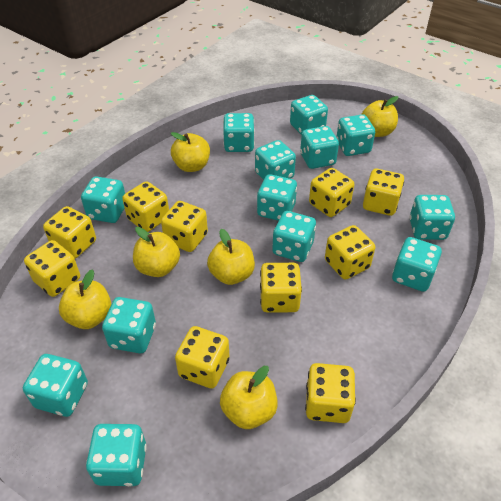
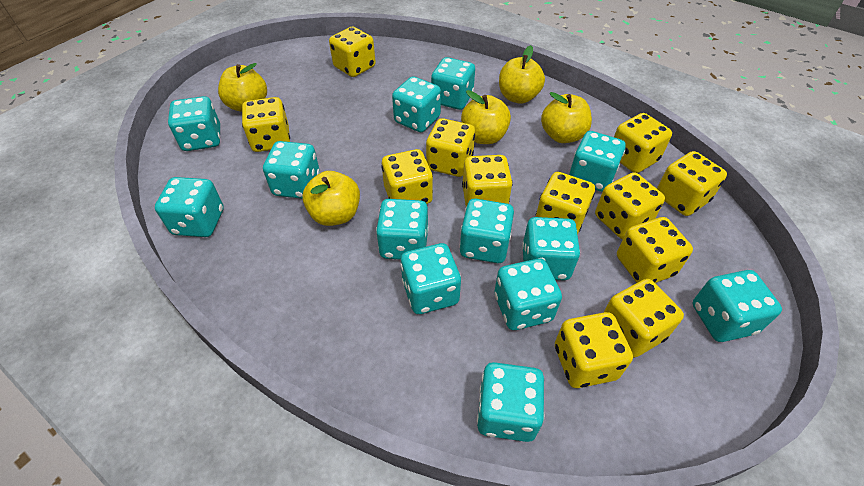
yellow apple: 6 -> 5
yellow dice: 10 -> 12

